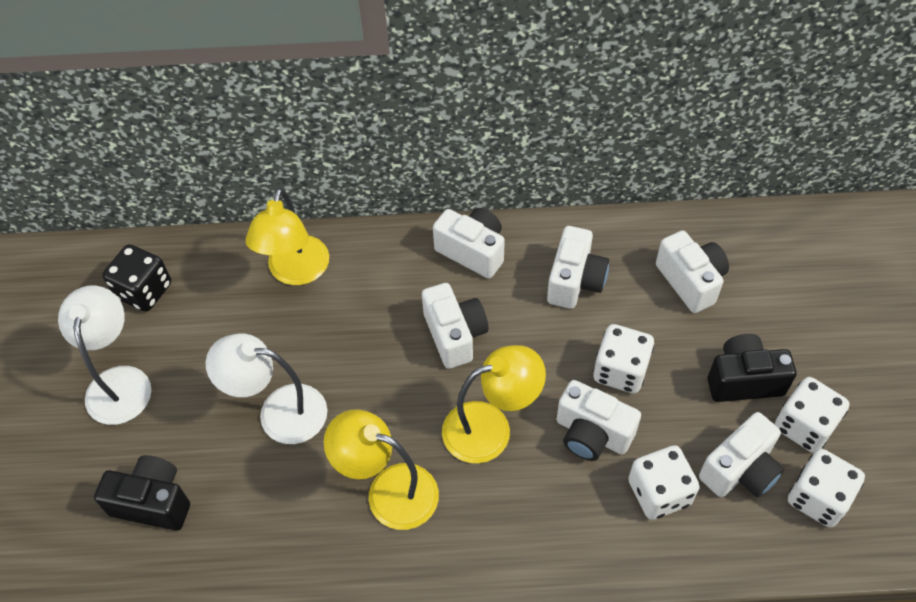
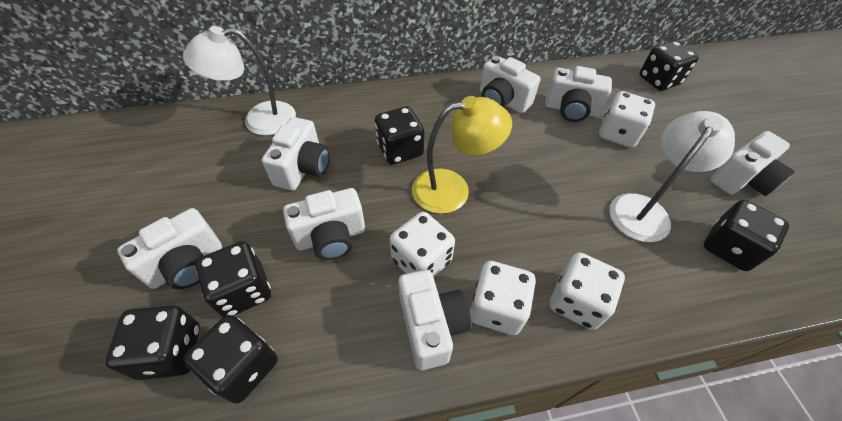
black camera: 2 -> 0
black dice: 1 -> 6
white camera: 6 -> 7
yellow lamp: 3 -> 1

